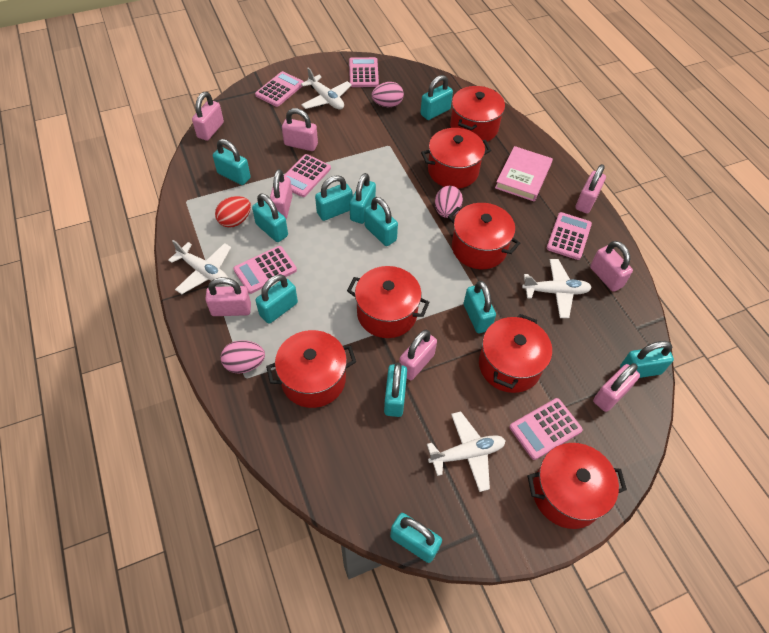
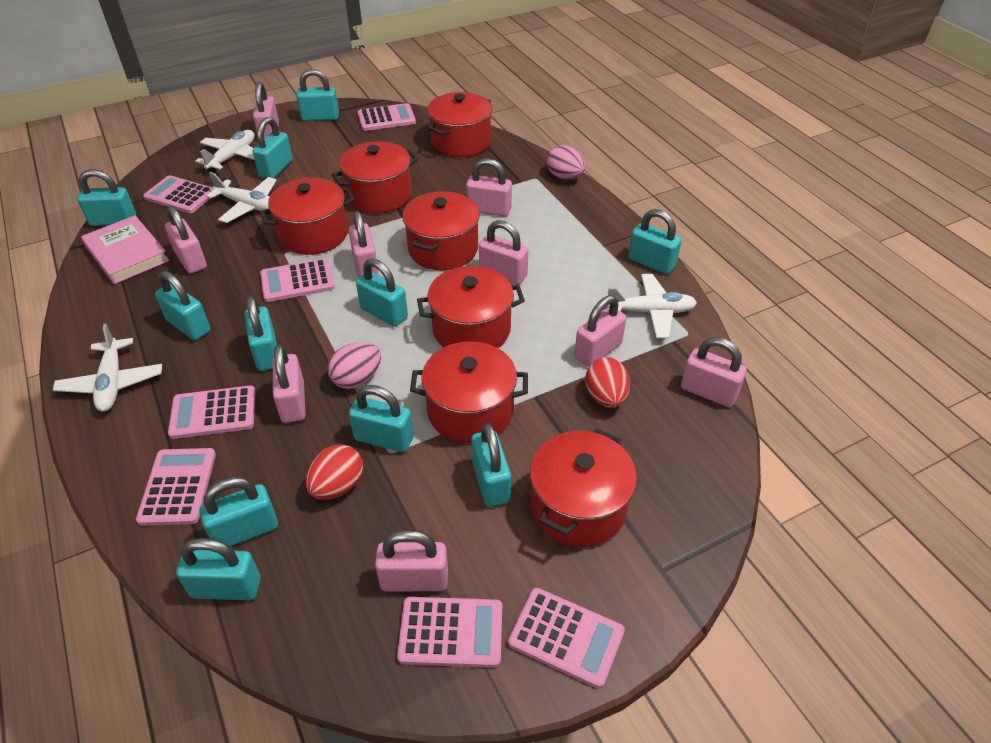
pink calculator: 6 -> 7
pink egg: 3 -> 2
pink padlock: 8 -> 9
red egg: 1 -> 2

